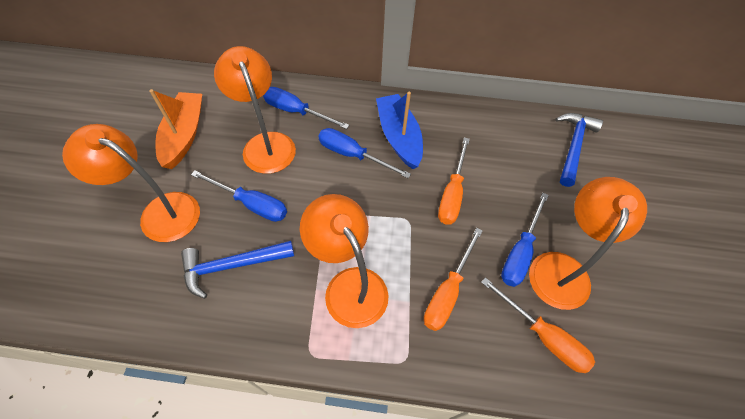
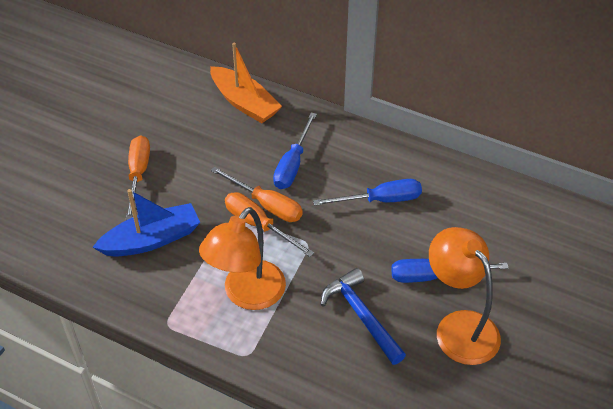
blue hammer: 2 -> 1
blue screwdriver: 4 -> 3
orange lamp: 4 -> 2

